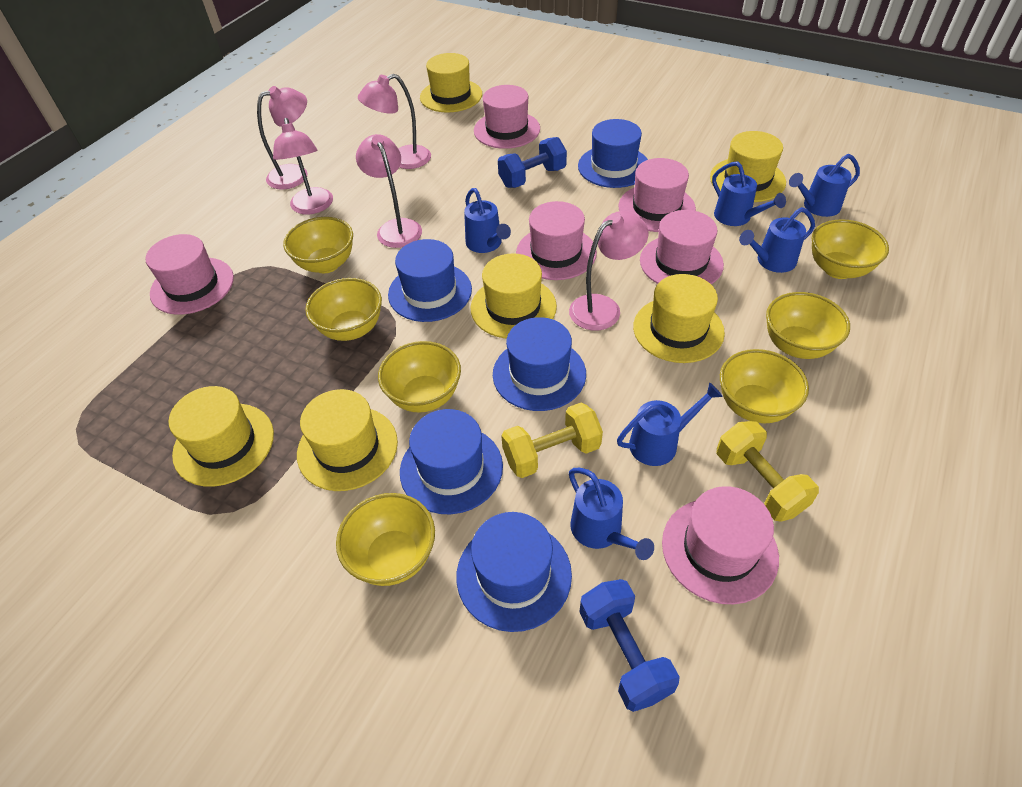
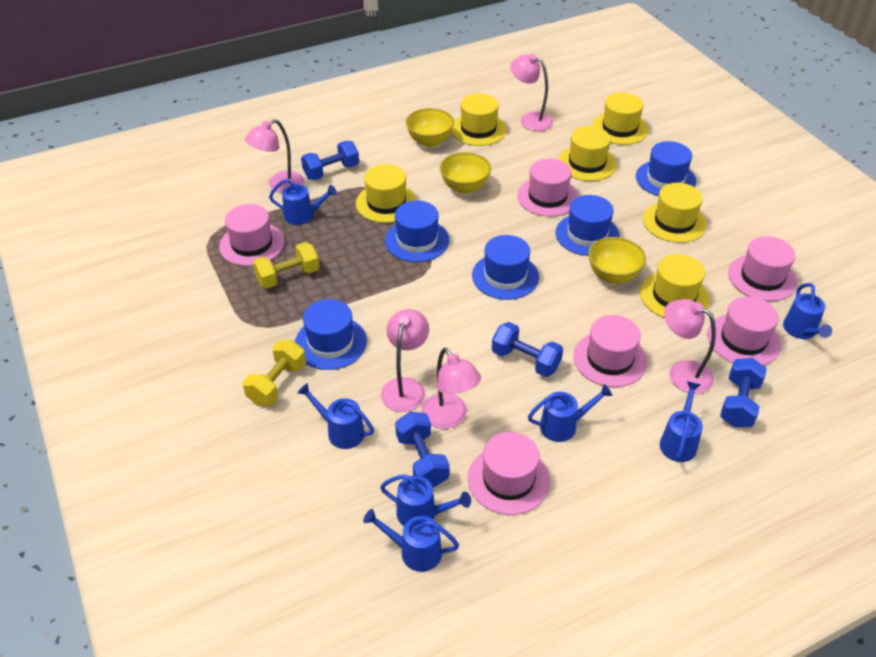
blue dumbbell: 2 -> 4
blue watering can: 6 -> 7
yellow bowl: 7 -> 3

